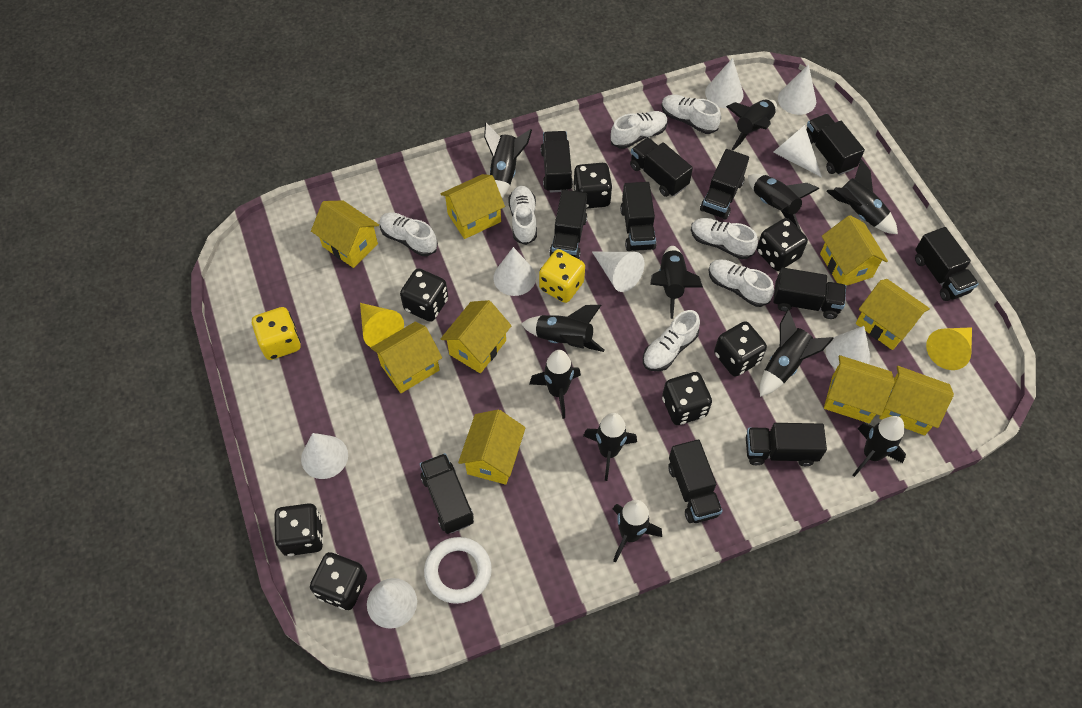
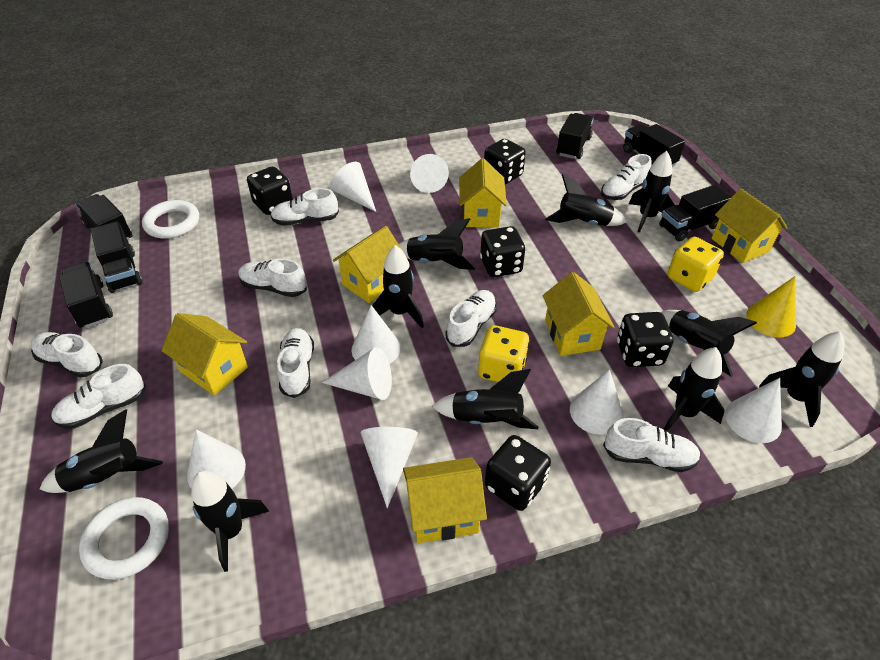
black dice: 7 -> 5
black rocket: 11 -> 10
black truck: 11 -> 6
white ring: 1 -> 2
white shoe: 7 -> 8
yellow cone: 2 -> 1
yellow house: 9 -> 6

